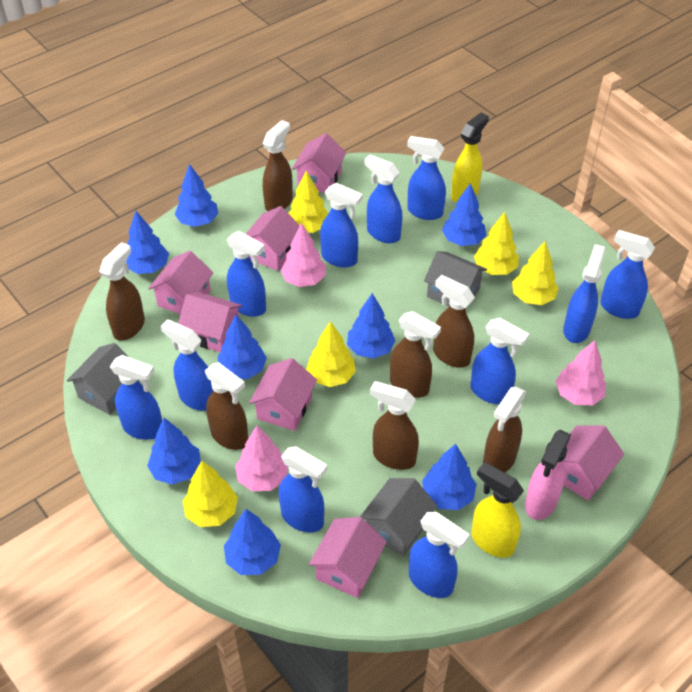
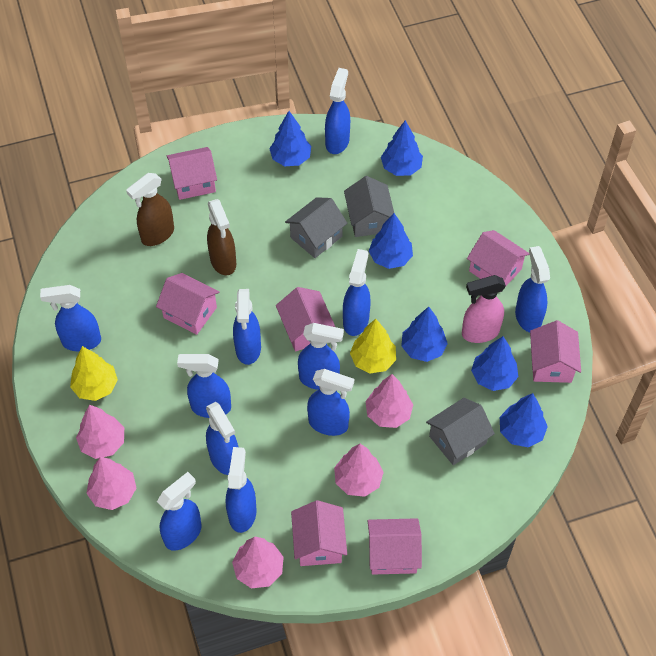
blue tree: 8 -> 6
brown spray bottle: 7 -> 2
pink tree: 3 -> 5
yellow spray bottle: 2 -> 0
yellow tree: 5 -> 2

